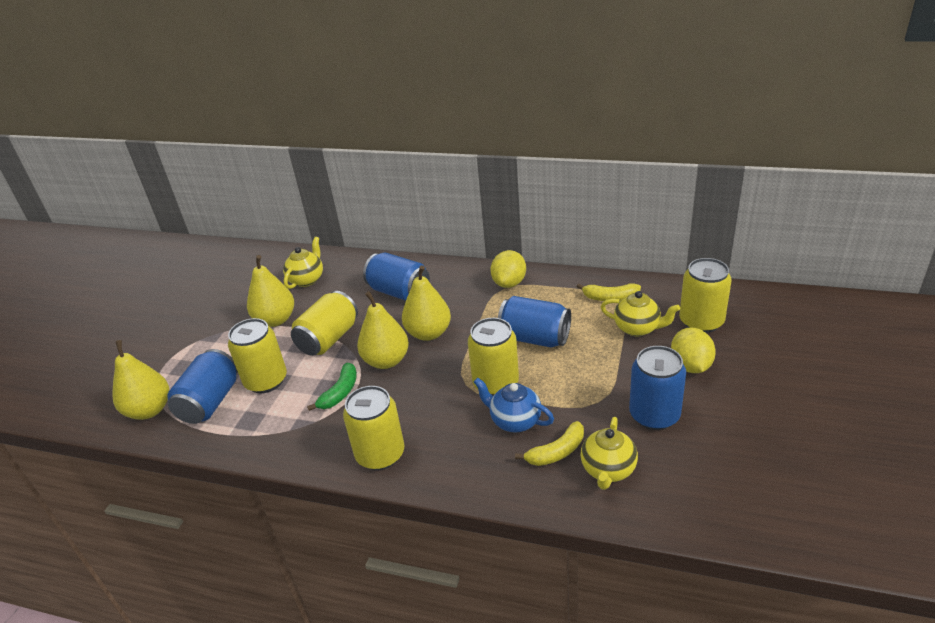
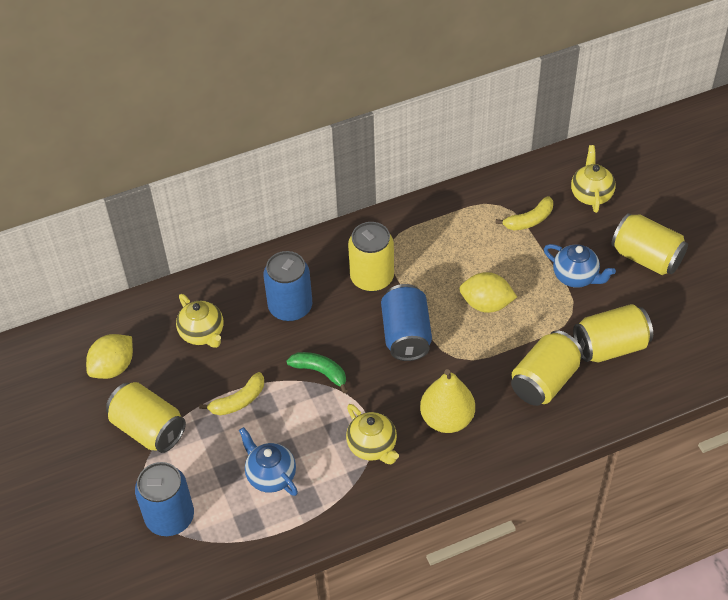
blue can: 4 -> 3
blue teapot: 1 -> 2
yellow pear: 4 -> 1

